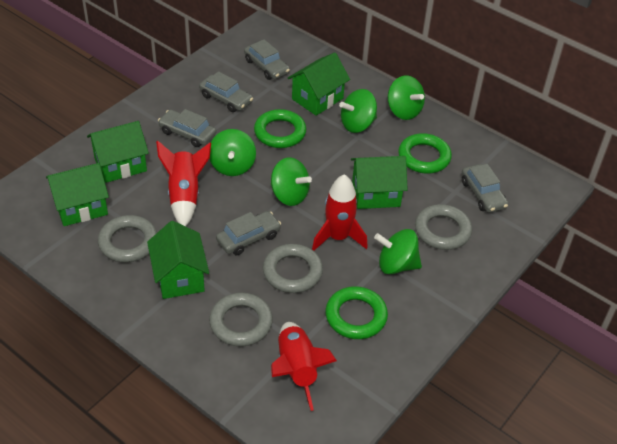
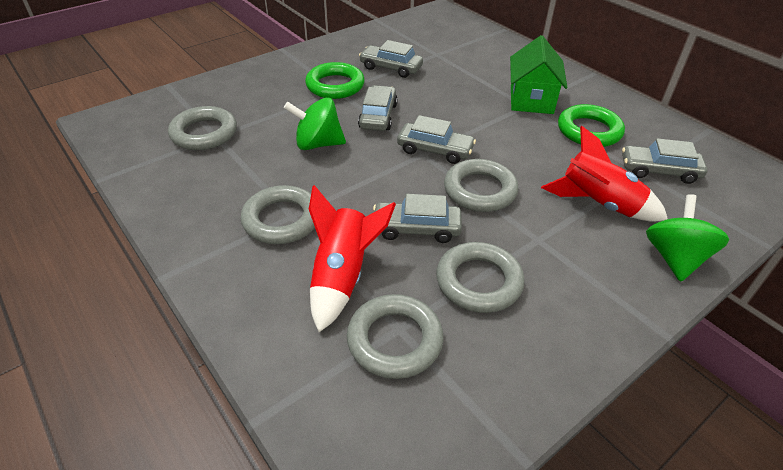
green house: 5 -> 1
green ring: 3 -> 2
green spinning top: 5 -> 2
grey ring: 4 -> 5
red rocket: 3 -> 2

